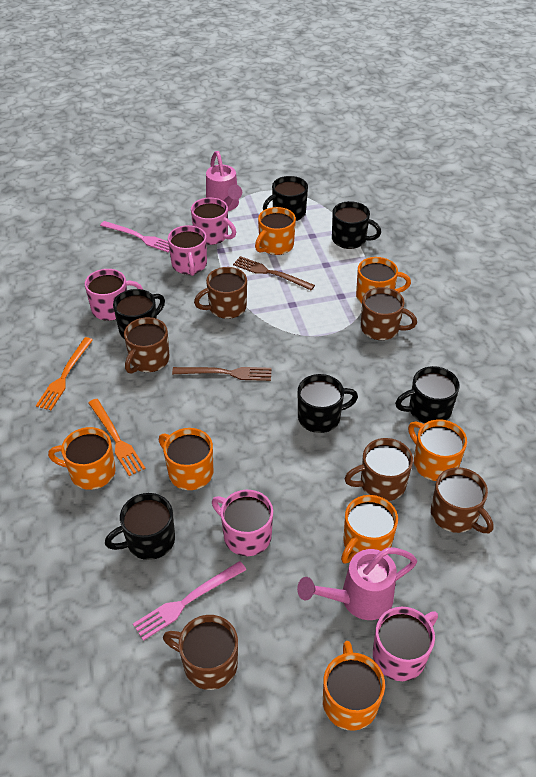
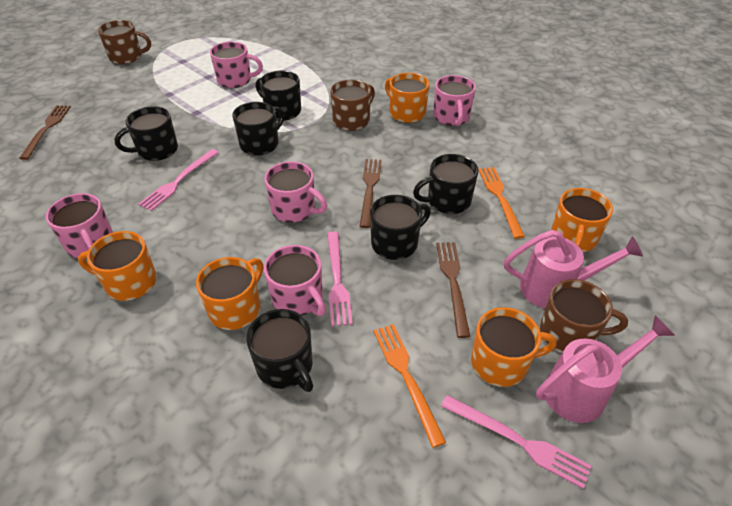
brown fork: 2 -> 3
brown mug: 6 -> 3
orange mug: 7 -> 5
pink fork: 2 -> 3

